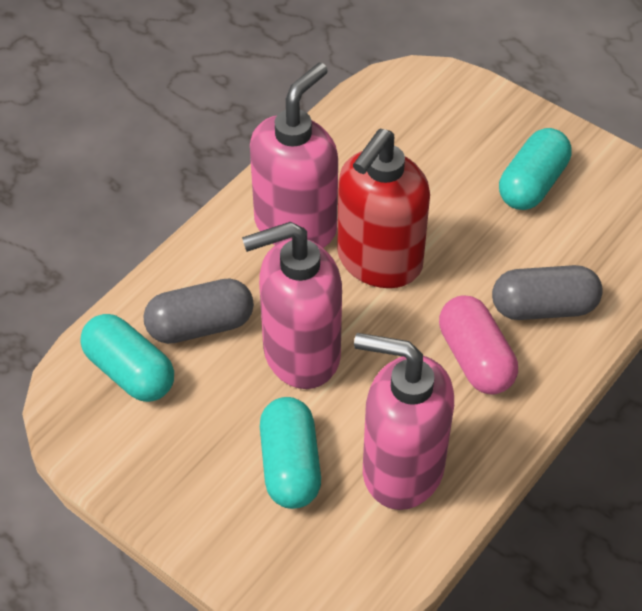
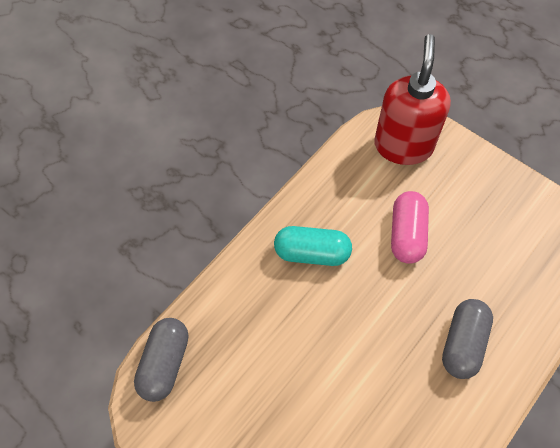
pink soap dispenser: 3 -> 0
turquoise capsule: 3 -> 1

